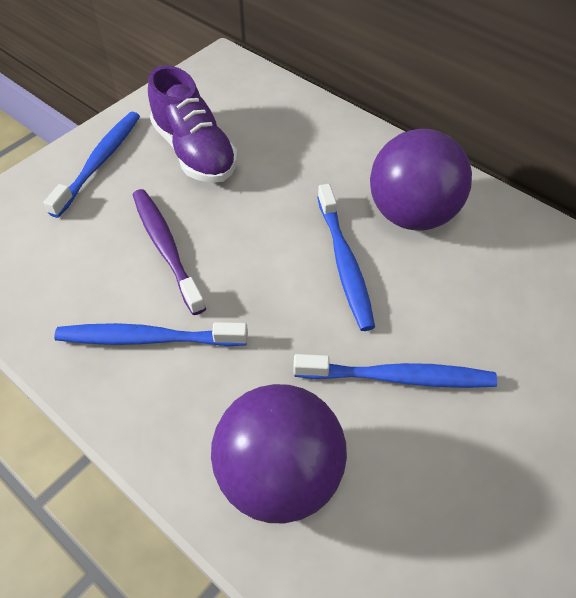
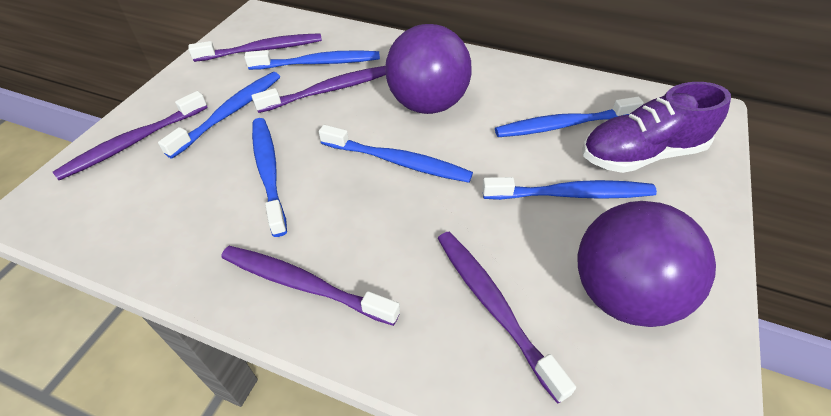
blue toothbrush: 4 -> 6
purple toothbrush: 1 -> 5

